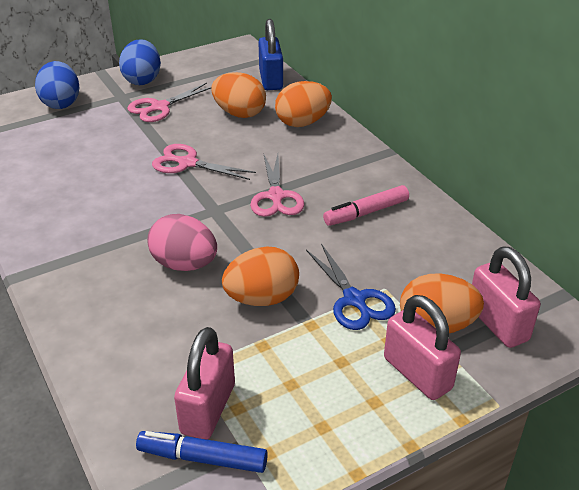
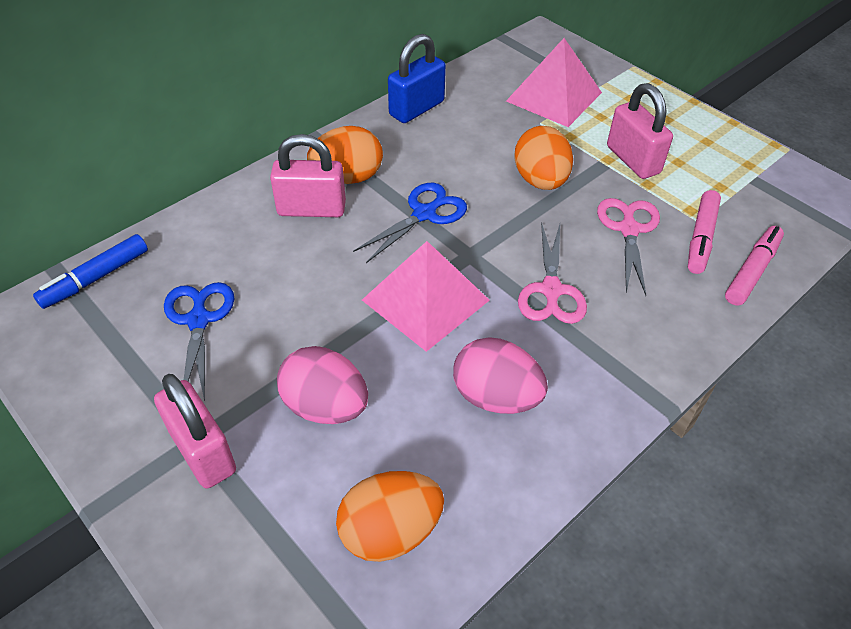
blue egg: 2 -> 0
blue scissors: 1 -> 2
orange egg: 4 -> 3
pink egg: 1 -> 2
pink marker: 1 -> 2
pink pyramid: 0 -> 2
pink scissors: 3 -> 2

